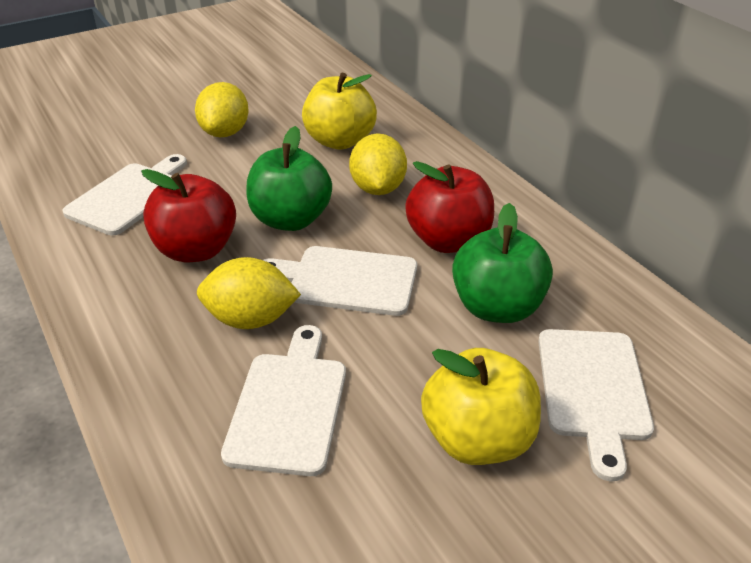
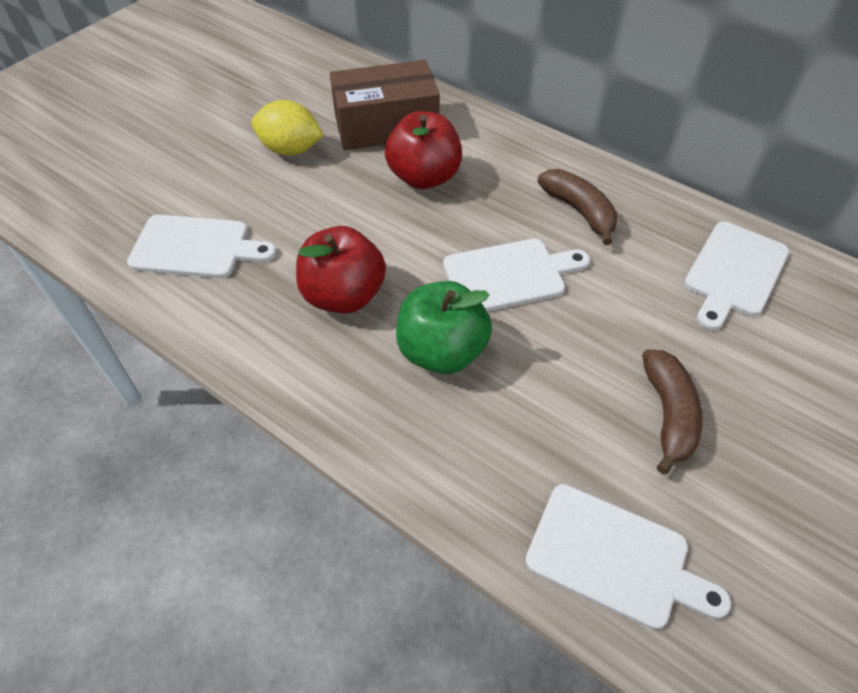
brown banana: 0 -> 2
brown box: 0 -> 1
green apple: 2 -> 1
yellow apple: 2 -> 0
yellow lemon: 3 -> 1

